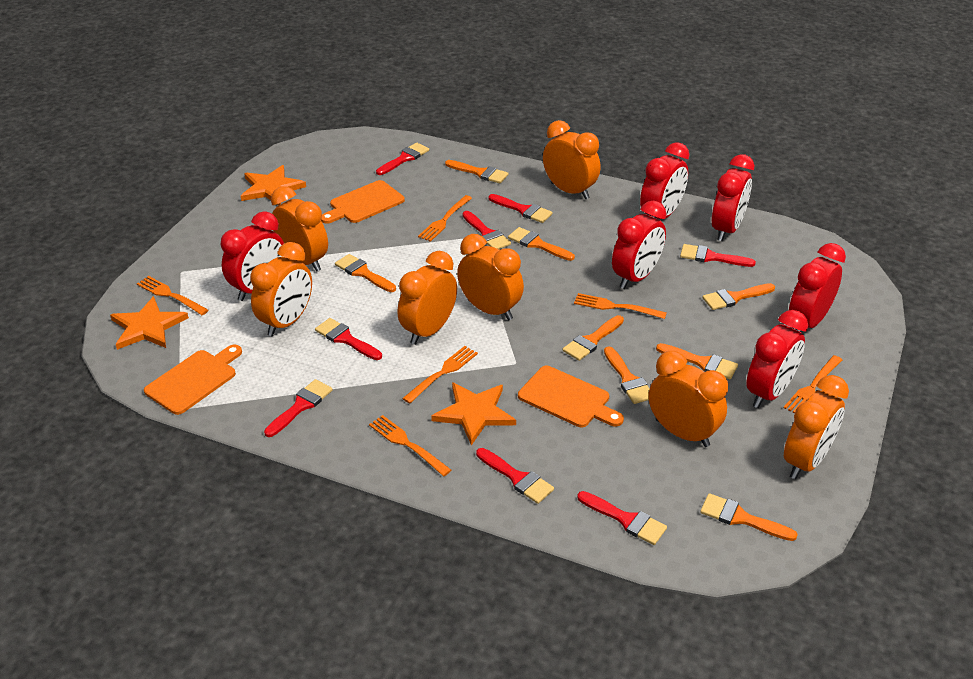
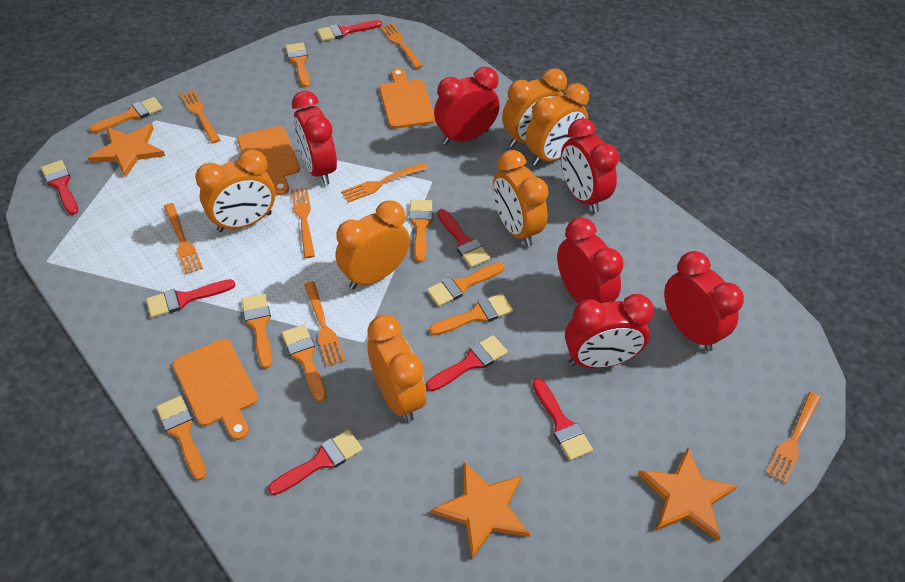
orange clock: 7 -> 6
orange fork: 6 -> 7
red brush: 8 -> 7

